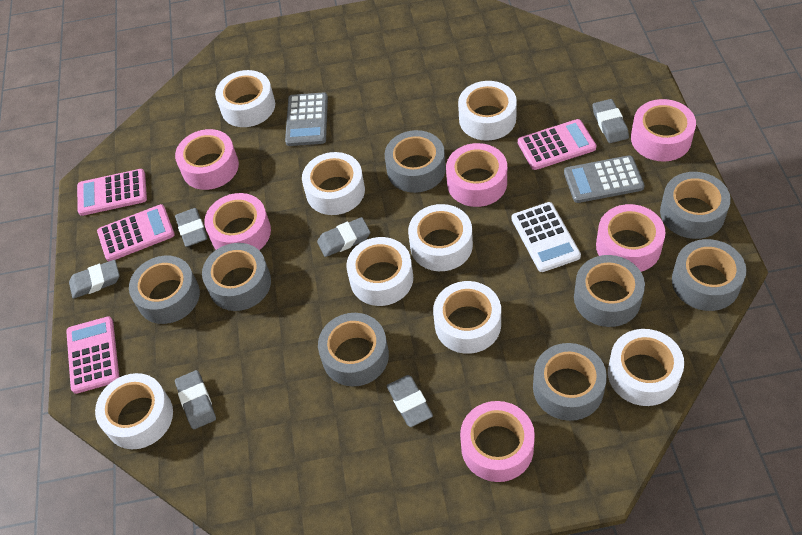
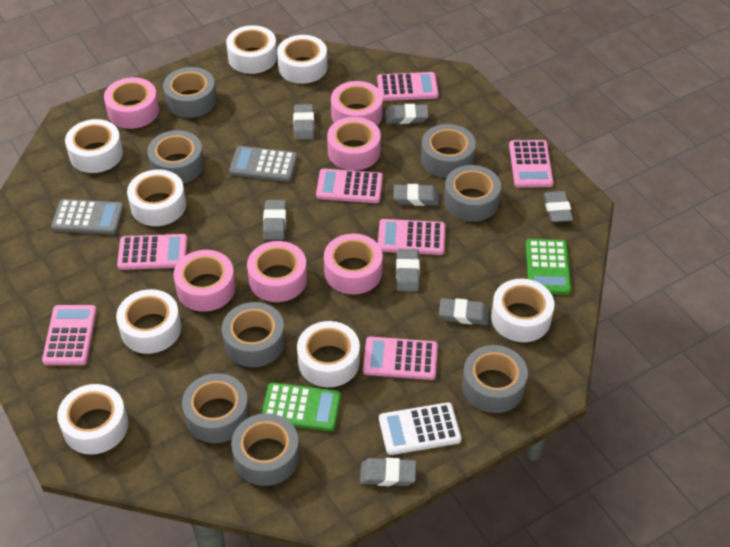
green calculator: 0 -> 2
grey eraser: 6 -> 8
pink calculator: 4 -> 7

